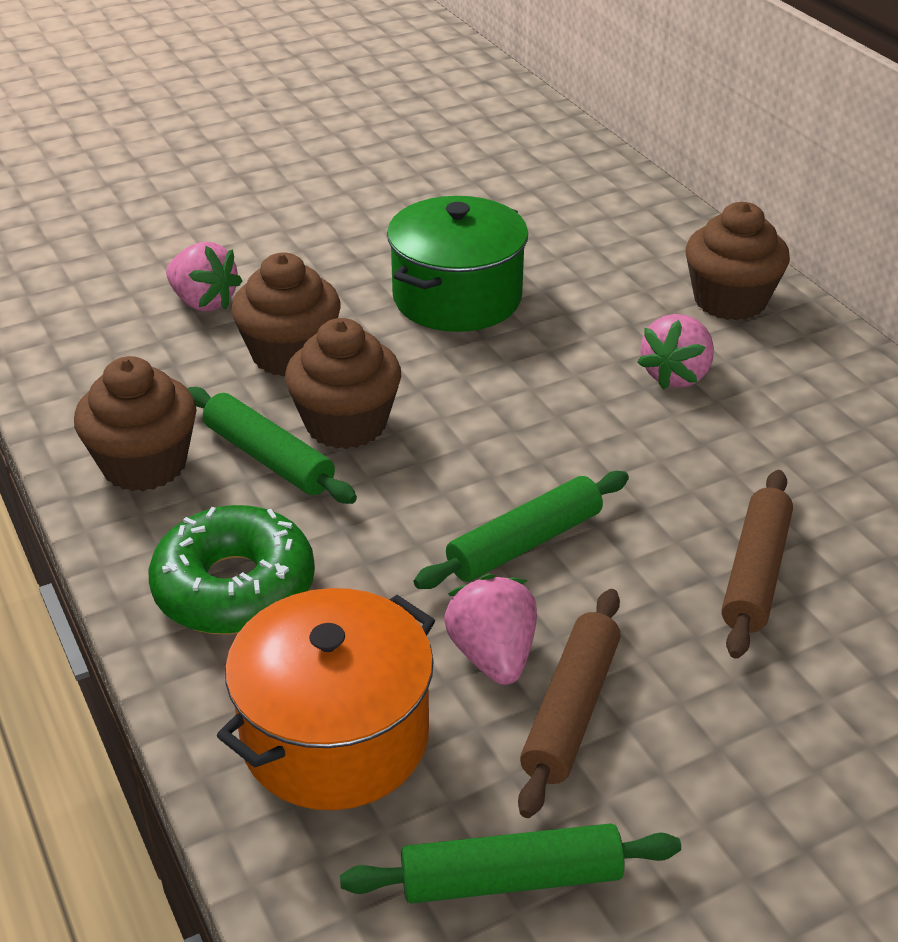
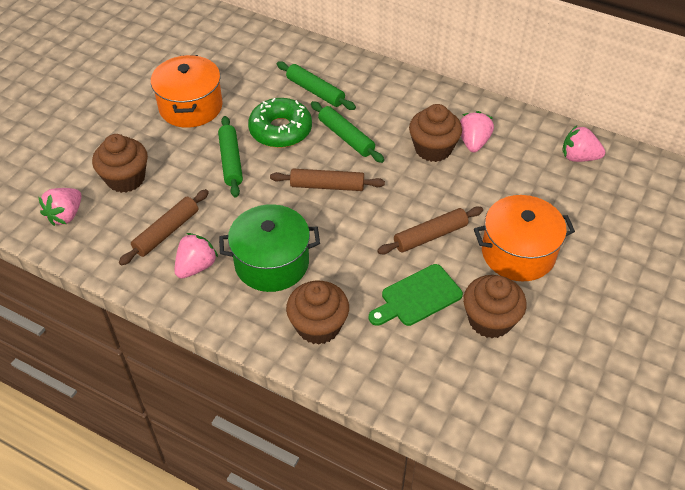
brown rolling pin: 2 -> 3
green cutting board: 0 -> 1
orange pot: 1 -> 2
pink strawberry: 3 -> 4

